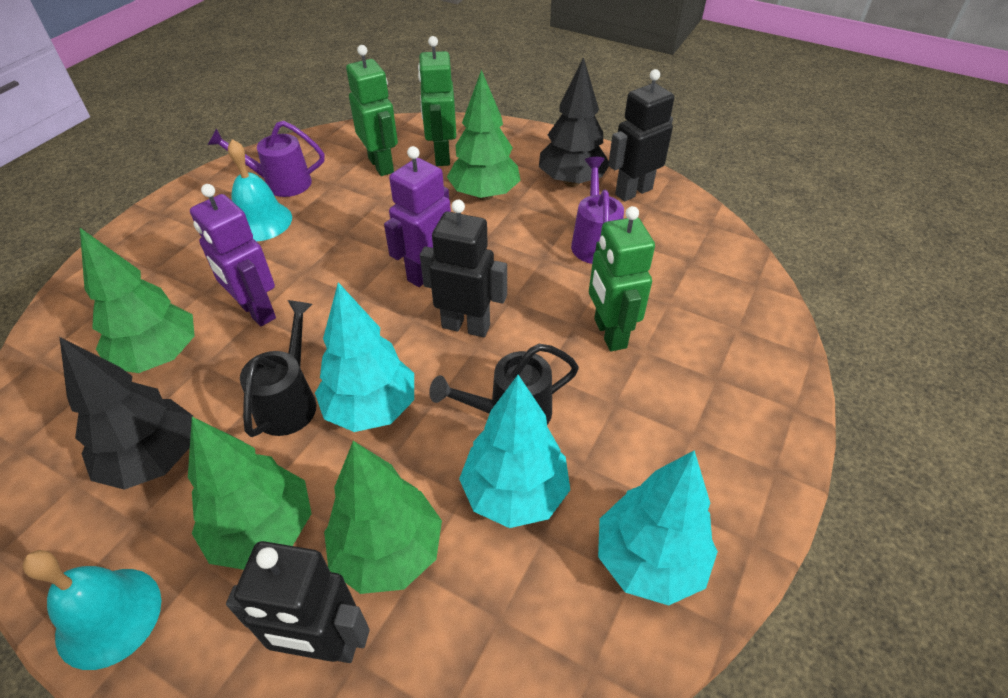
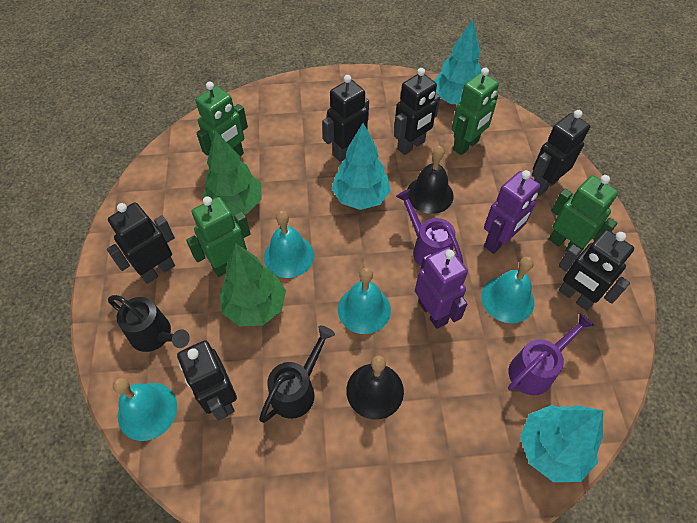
black bell: 0 -> 2
black robot: 3 -> 6
black tree: 2 -> 0
green robot: 3 -> 4
green tree: 4 -> 2
turquoise bell: 2 -> 4

